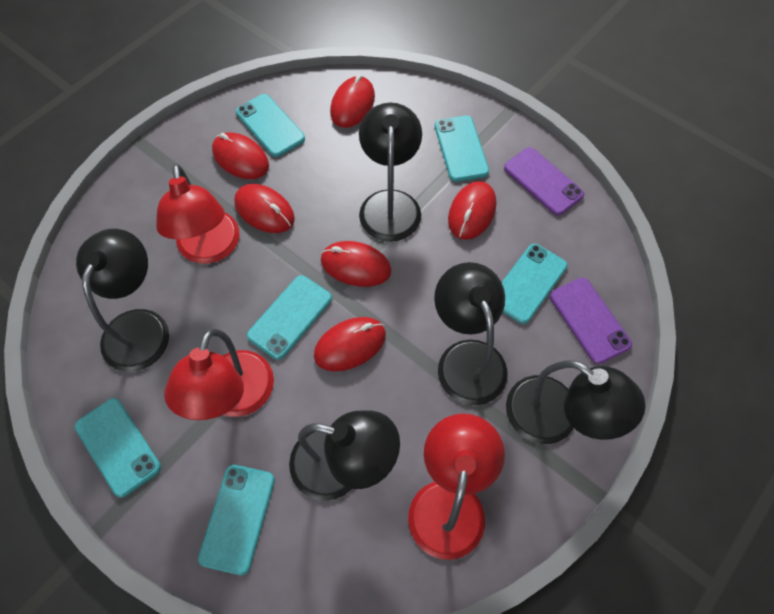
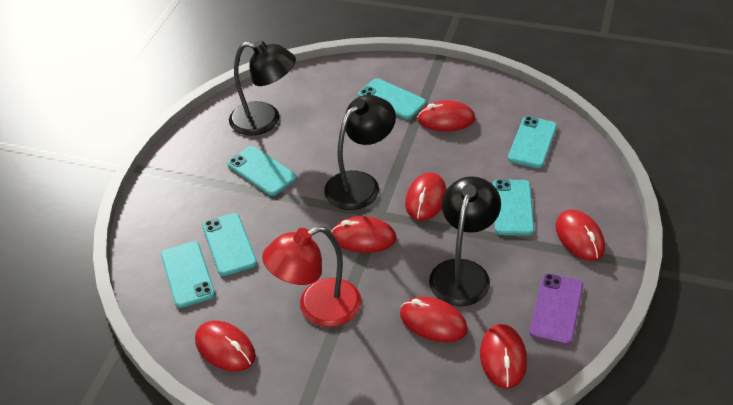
black lamp: 5 -> 3
purple phone: 2 -> 1
red lamp: 3 -> 1
red mouse: 6 -> 7

